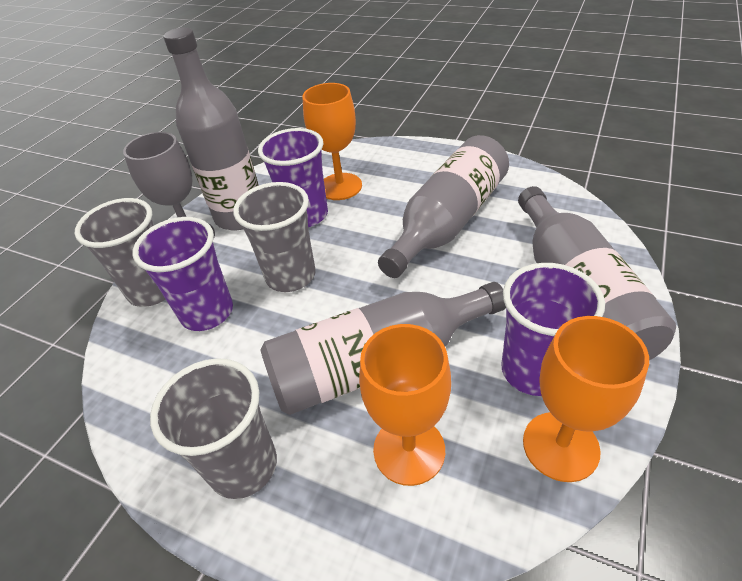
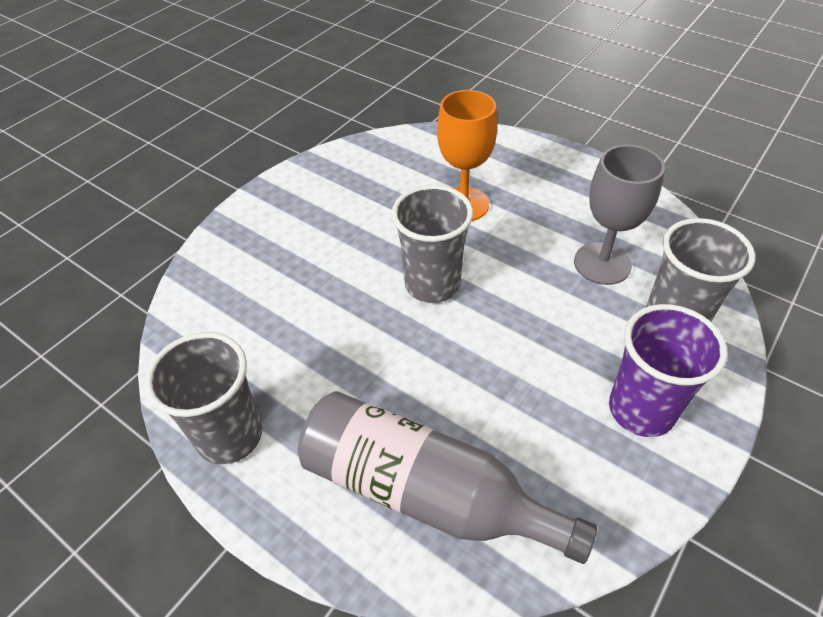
grey bottle: 4 -> 1
orange goblet: 3 -> 1
purple cup: 3 -> 1

